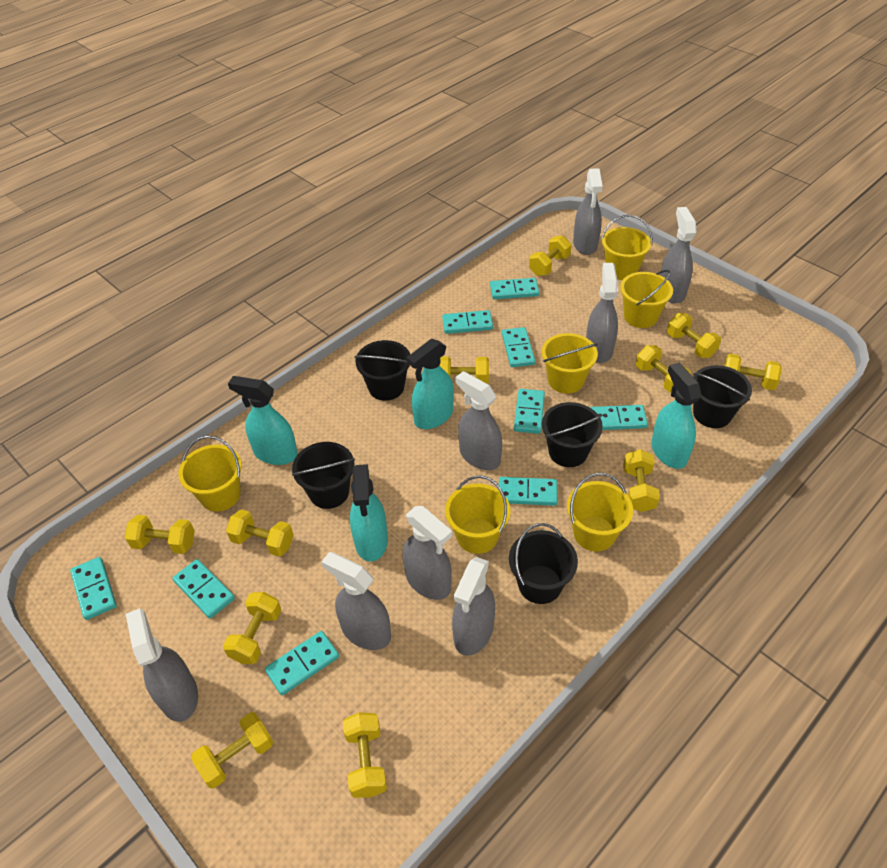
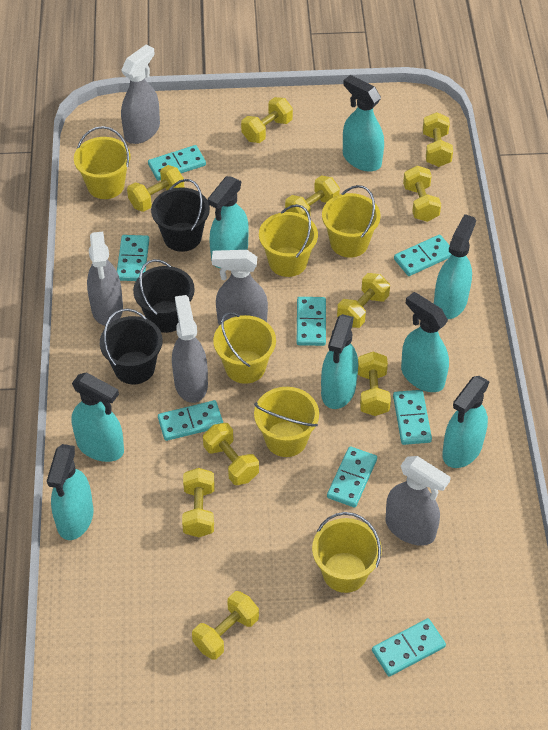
black bucket: 5 -> 3
grey spray bottle: 8 -> 5
turquoise domino: 9 -> 8
turquoise spray bottle: 4 -> 8
yellow dumbbell: 11 -> 10

